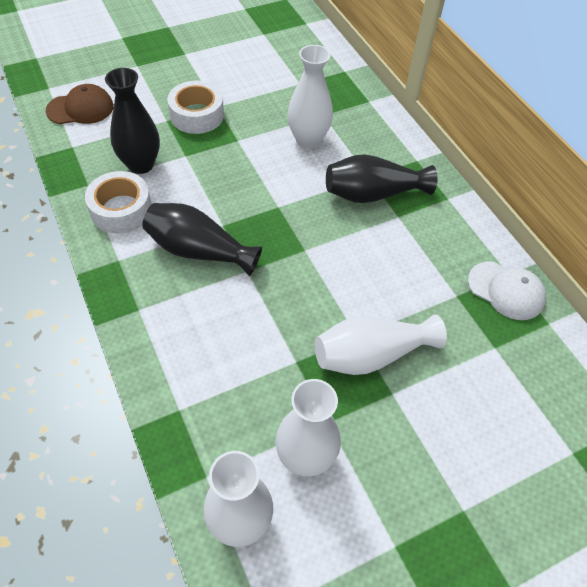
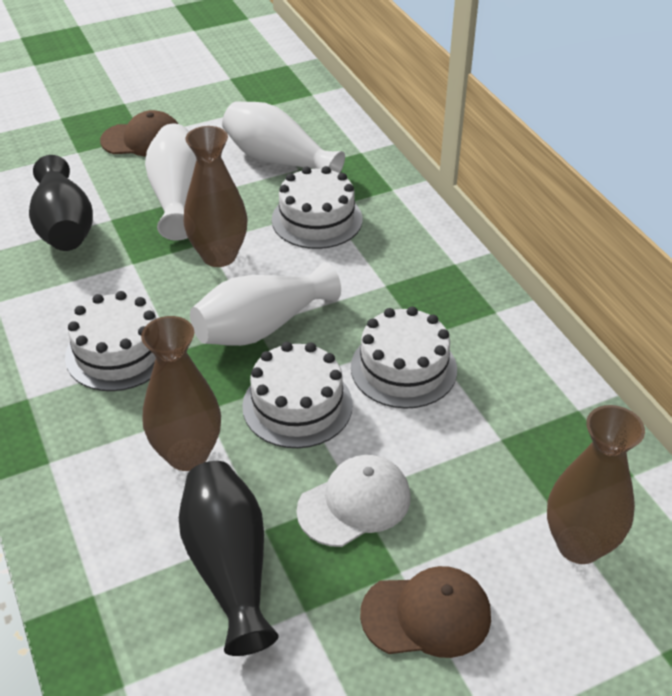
black vase: 3 -> 2
brown cap: 1 -> 2
brown vase: 0 -> 3
white cake: 0 -> 4
white tape: 2 -> 0
white vase: 4 -> 3

